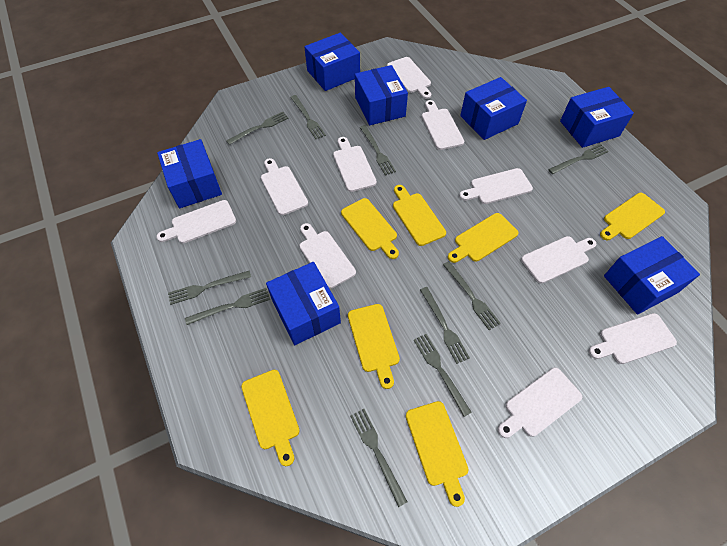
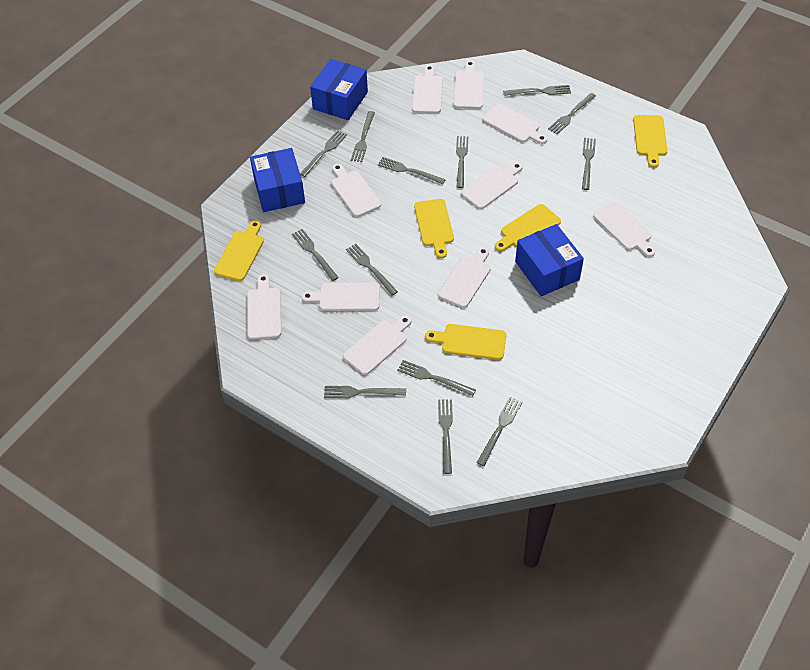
blue box: 7 -> 3
grey fork: 10 -> 13
yellow cutting board: 7 -> 5

